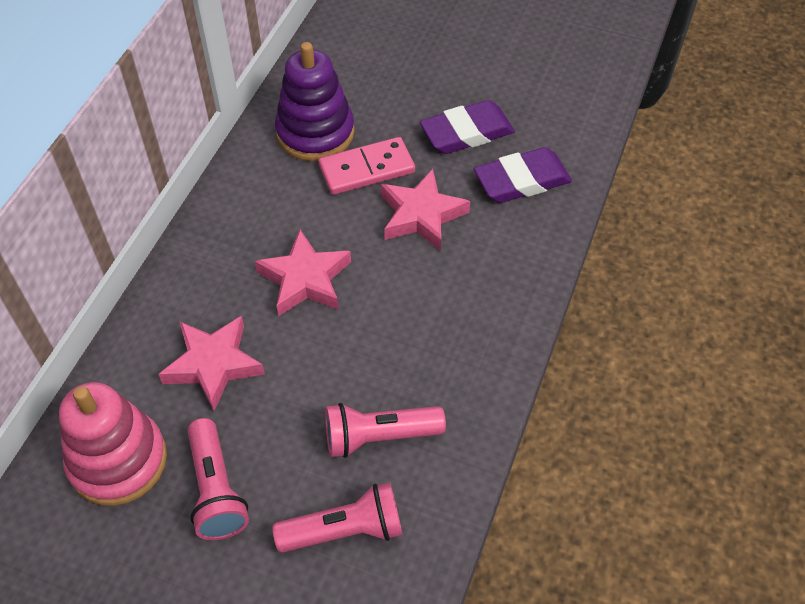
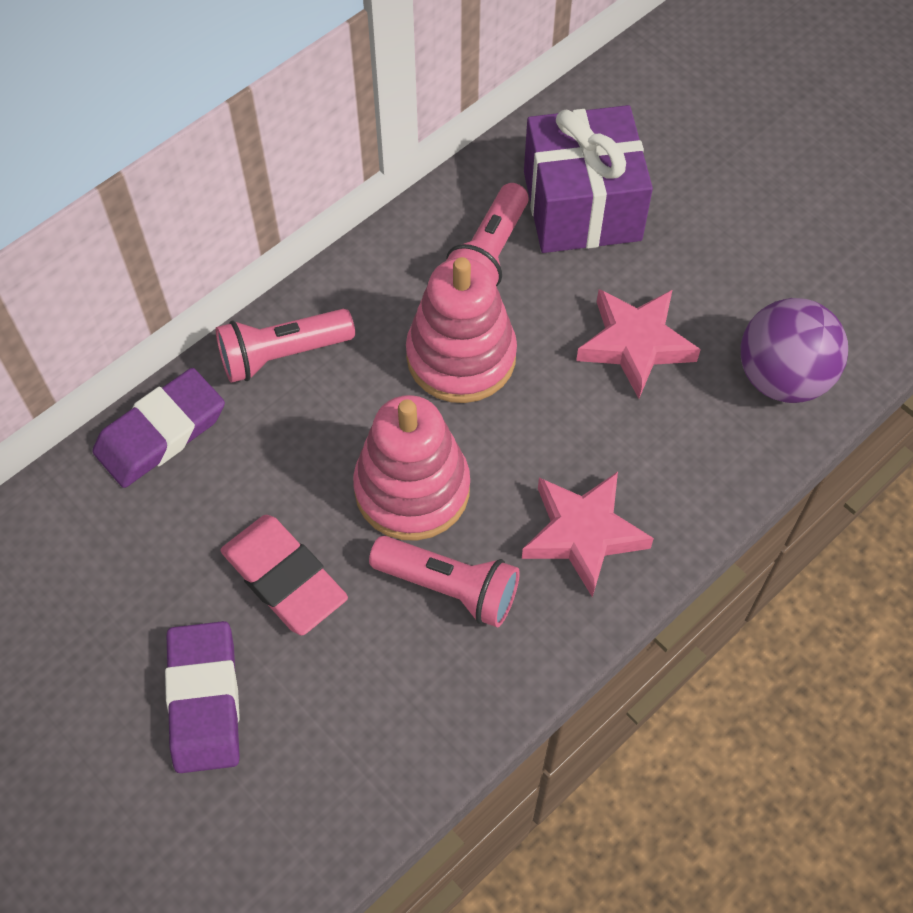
pink domino: 1 -> 0
pink eraser: 0 -> 1
pink stacking toy: 1 -> 2
pink star: 3 -> 2
purple ball: 0 -> 1
purple gift: 0 -> 1
purple stacking toy: 1 -> 0

